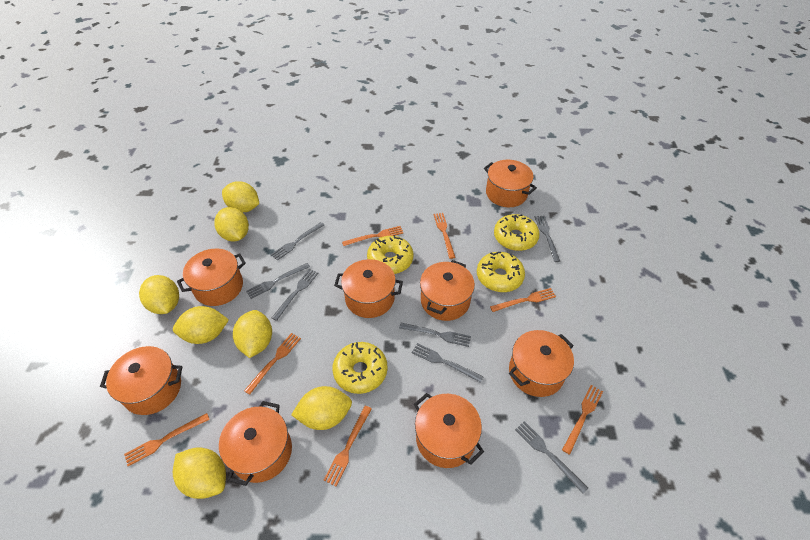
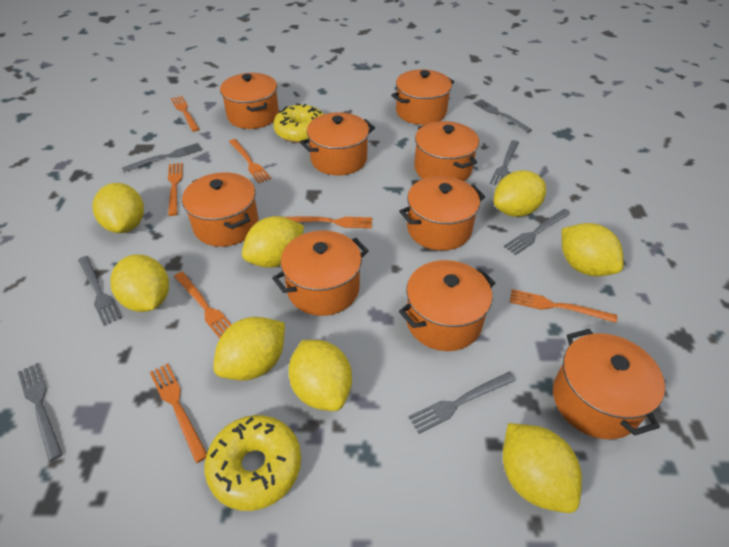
orange pot: 8 -> 9
yellow donut: 4 -> 2
yellow lemon: 7 -> 8

